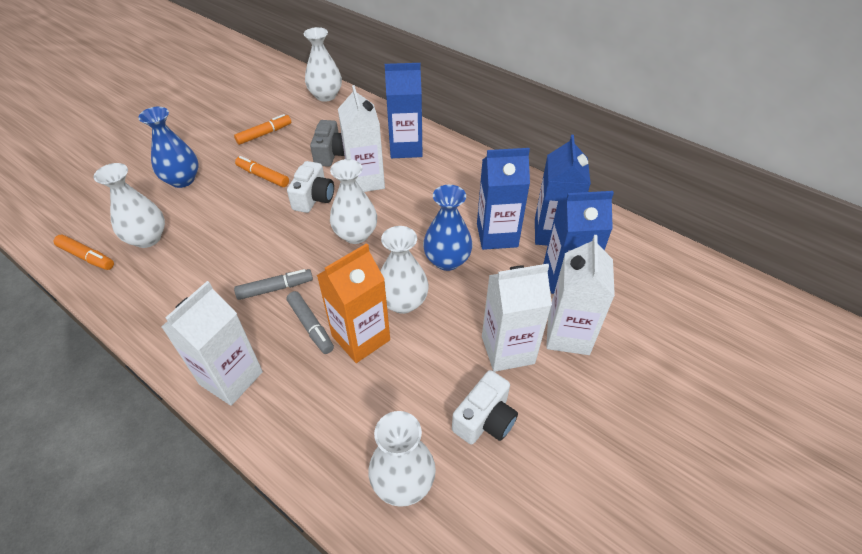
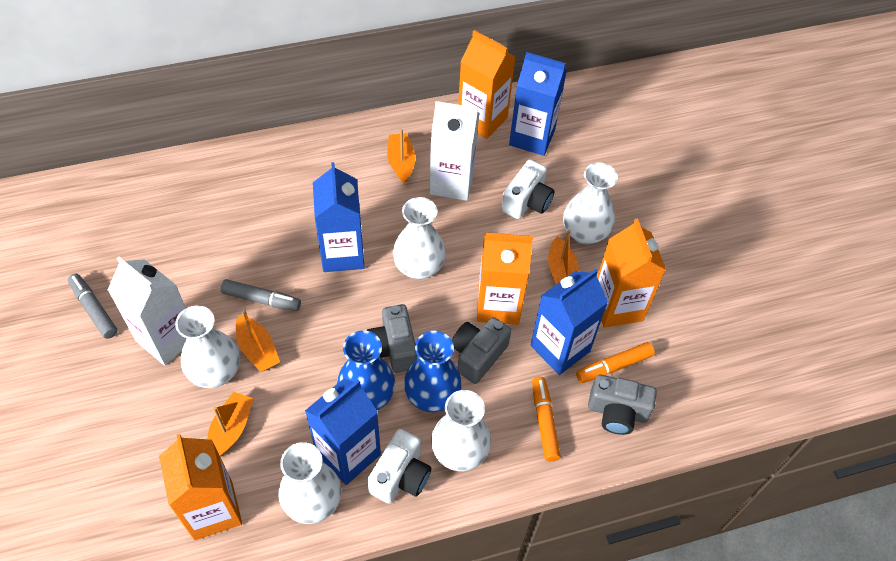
grey camera: 1 -> 3
orange boat: 0 -> 4
orange carton: 1 -> 4
orange marker: 3 -> 2
white carton: 4 -> 2

